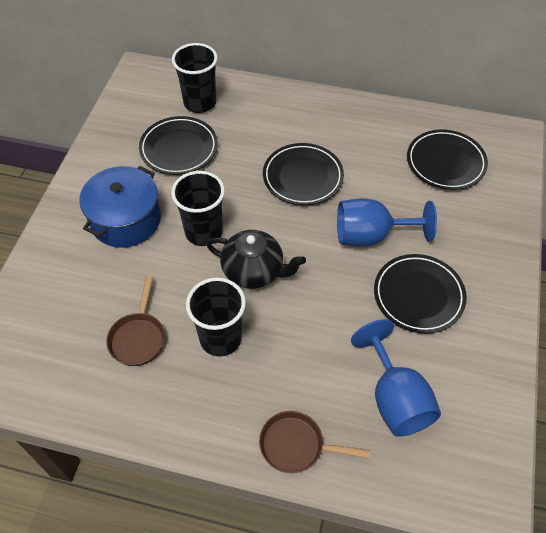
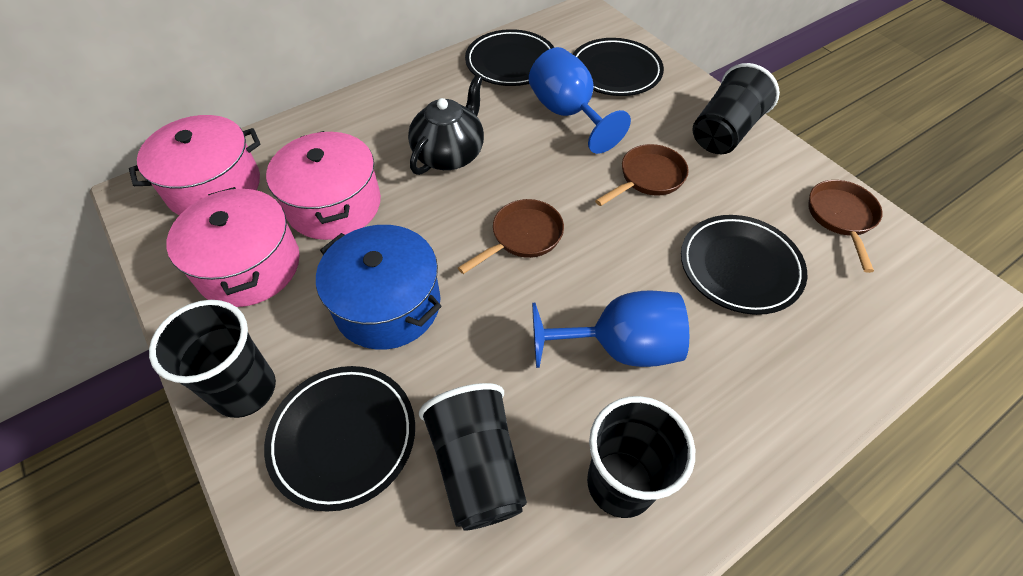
black cup: 3 -> 4
brown pan: 2 -> 3
pink pot: 0 -> 3

